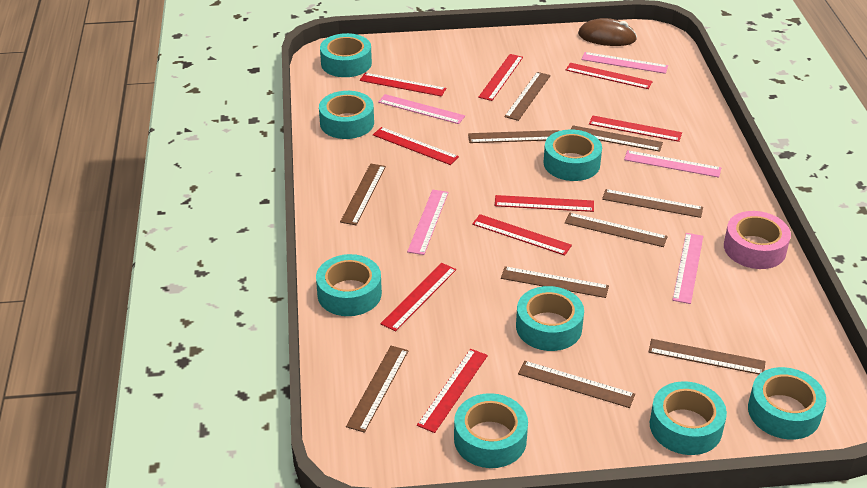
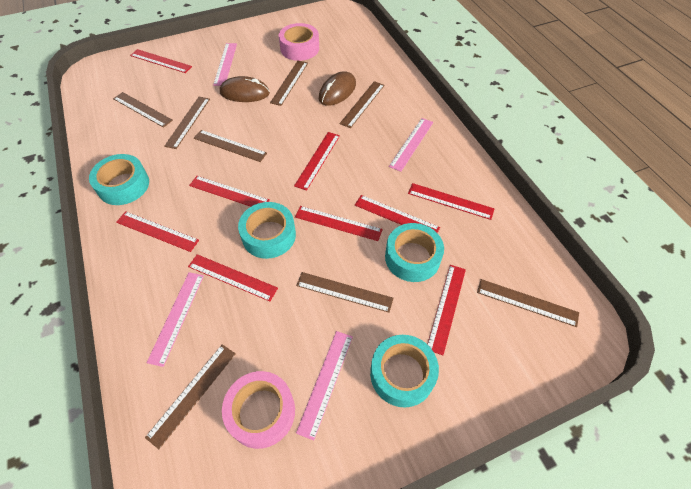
brown mouse: 1 -> 2
brown ruler: 10 -> 8
pink ruler: 5 -> 4
pink tape: 1 -> 2
turquoise tape: 8 -> 4

